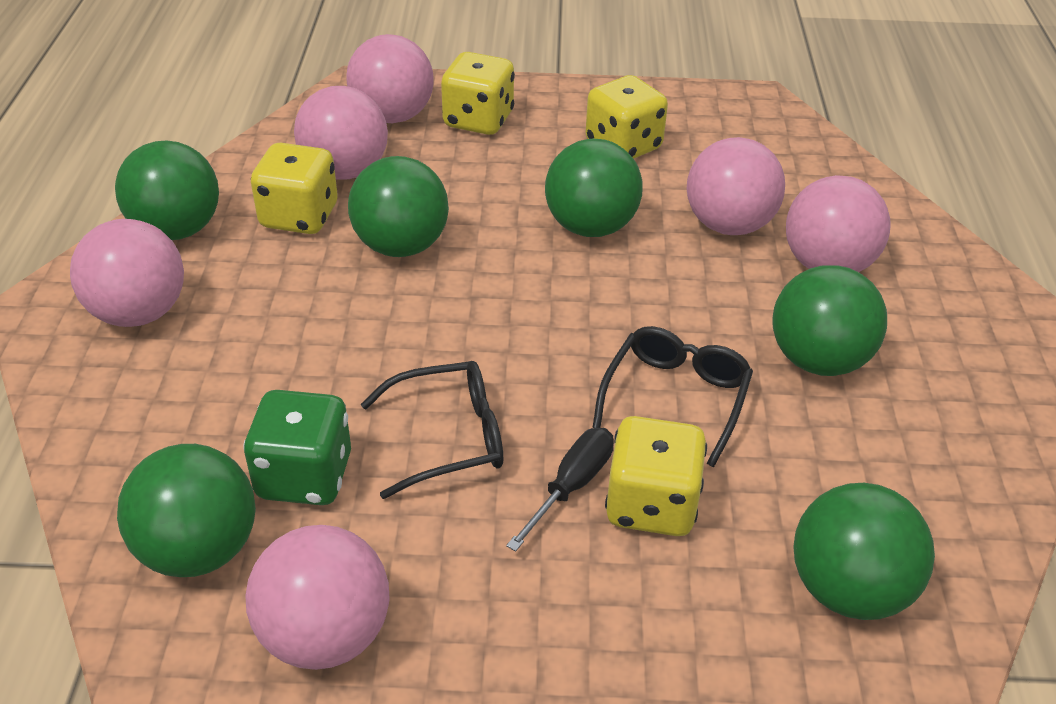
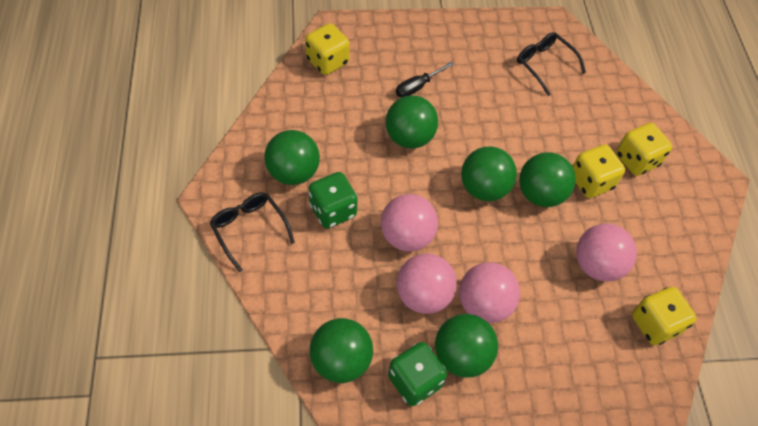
green dice: 1 -> 2
pink ball: 6 -> 4

